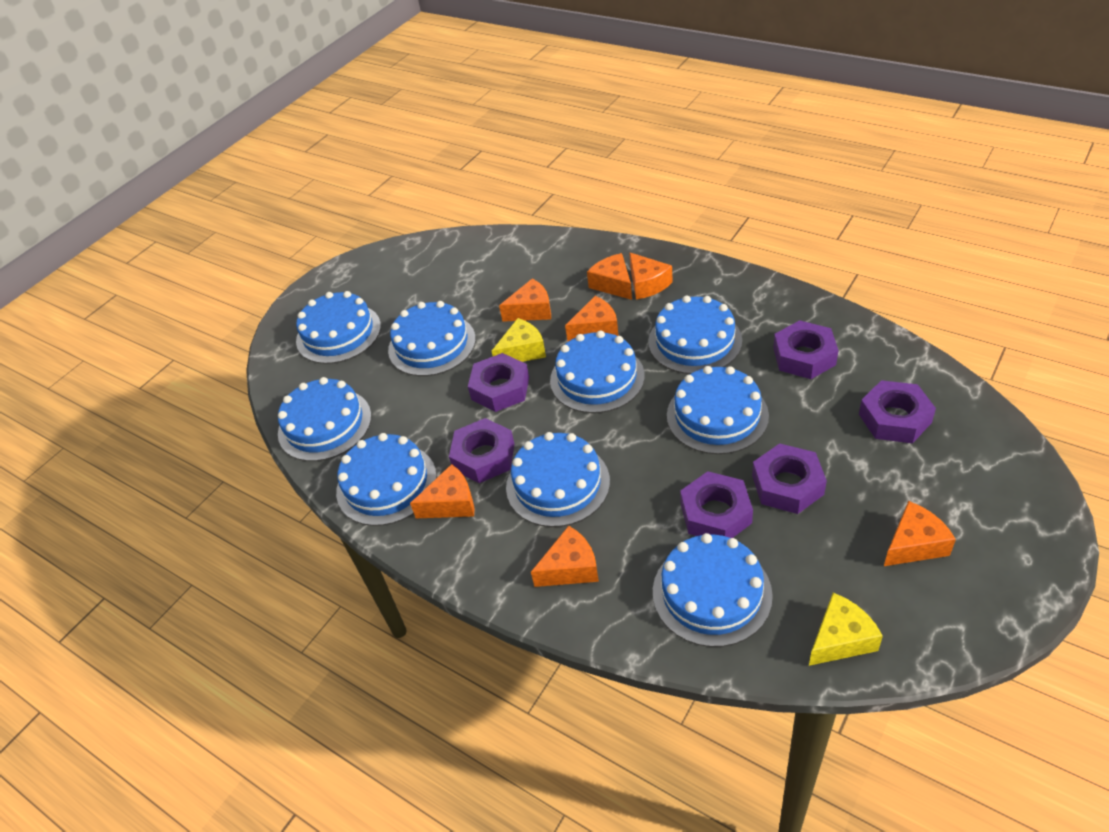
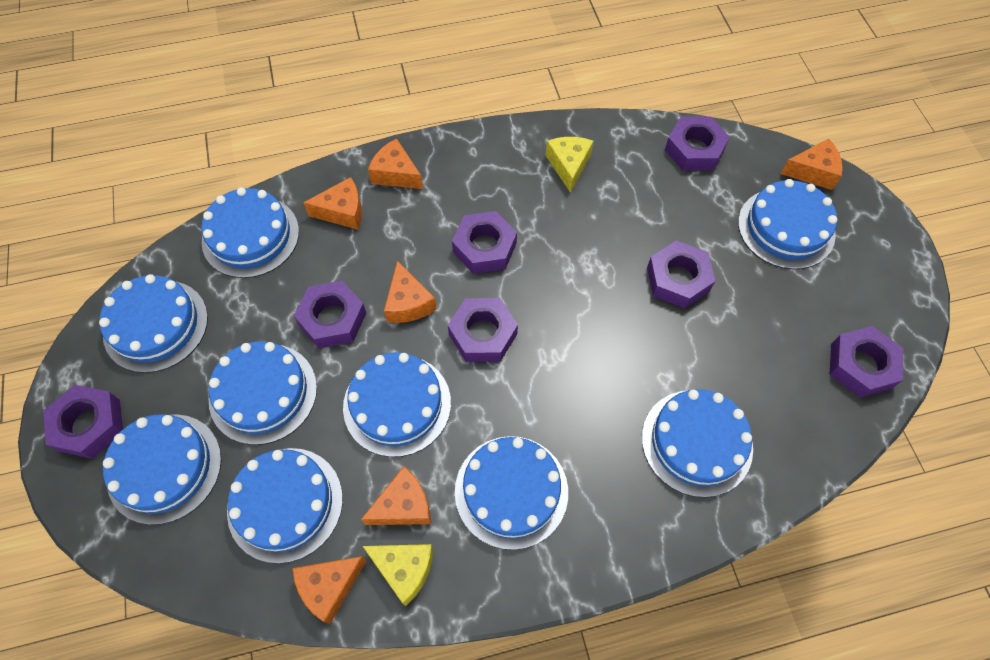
orange cheese: 7 -> 6
purple nut: 6 -> 7

